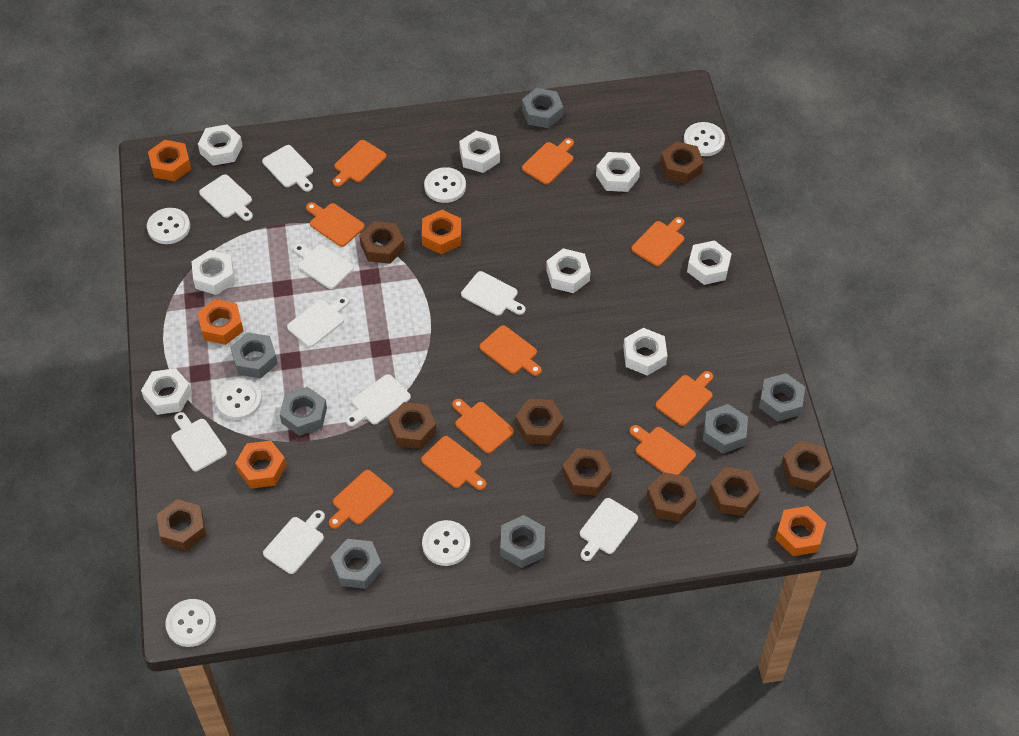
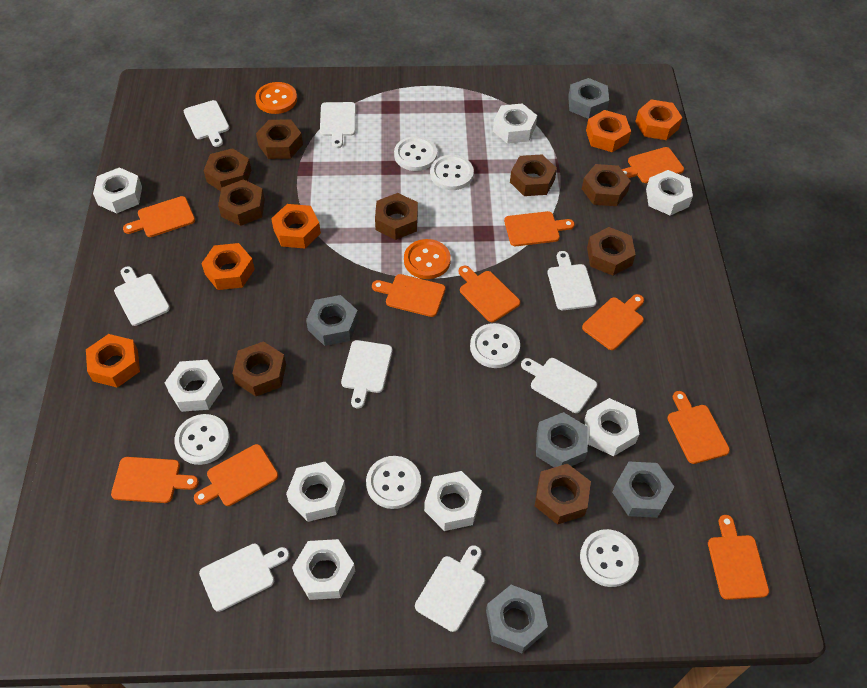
grey nut: 7 -> 5
orange button: 0 -> 2
white cutting board: 9 -> 8

